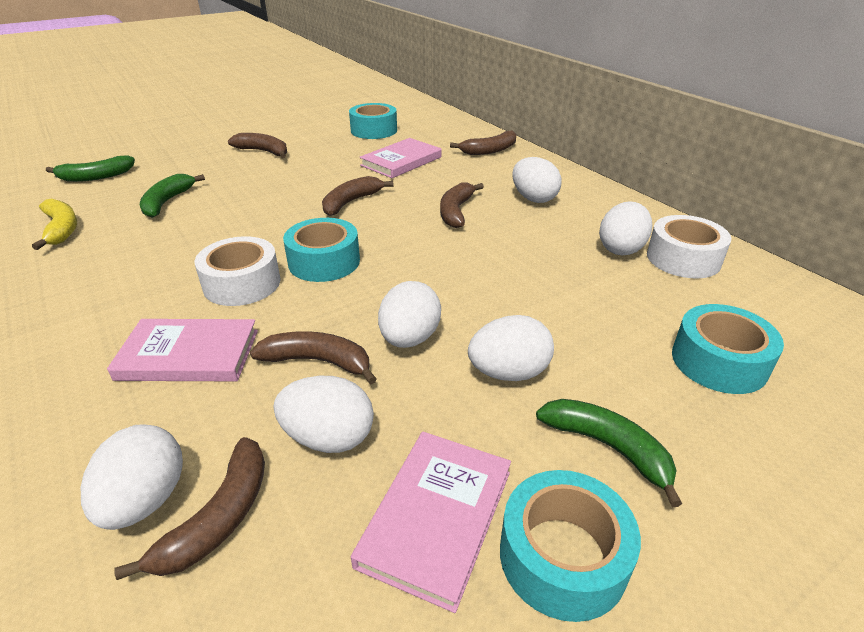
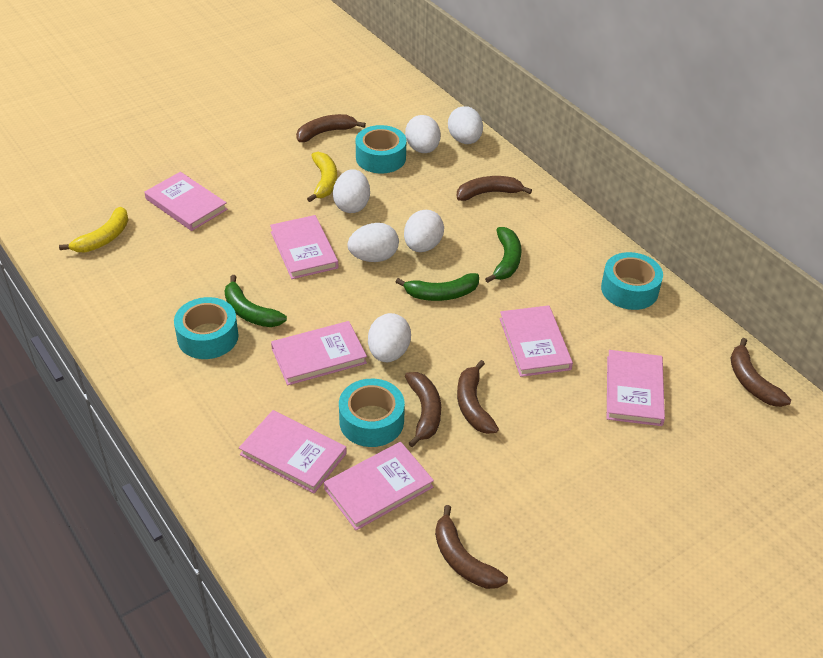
pink book: 3 -> 7
white tape: 2 -> 0
yellow banana: 1 -> 2

